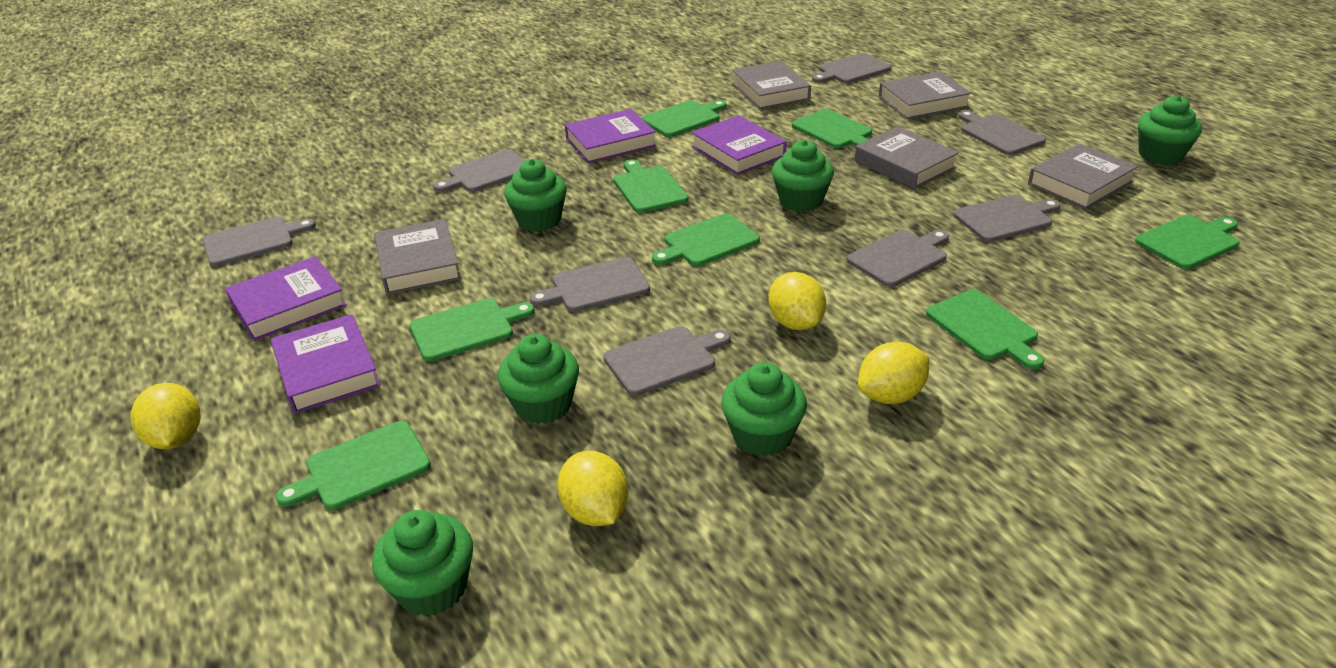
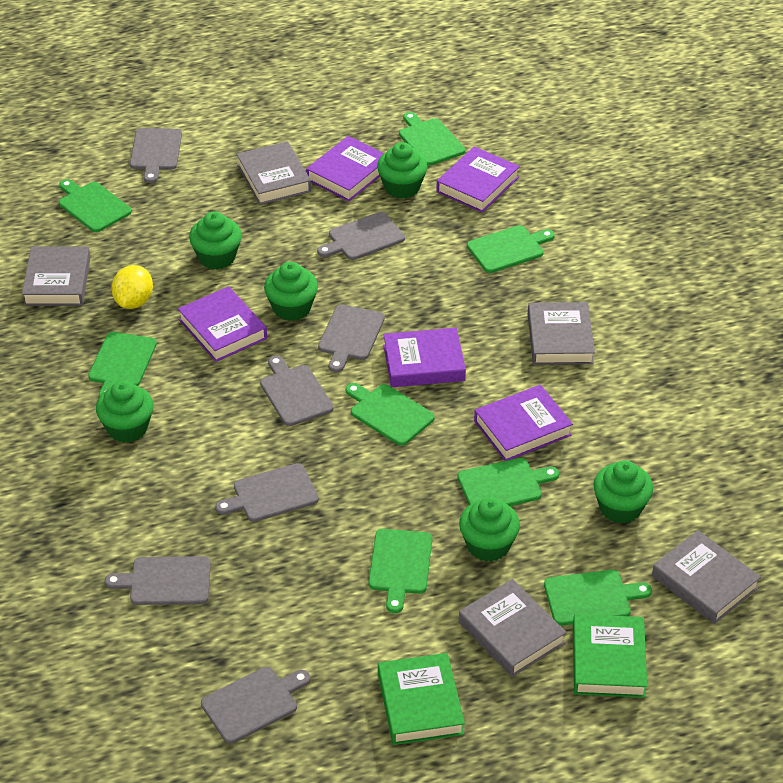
green book: 0 -> 2
grey cutting board: 8 -> 7
purple book: 4 -> 5
yellow lemon: 4 -> 1

